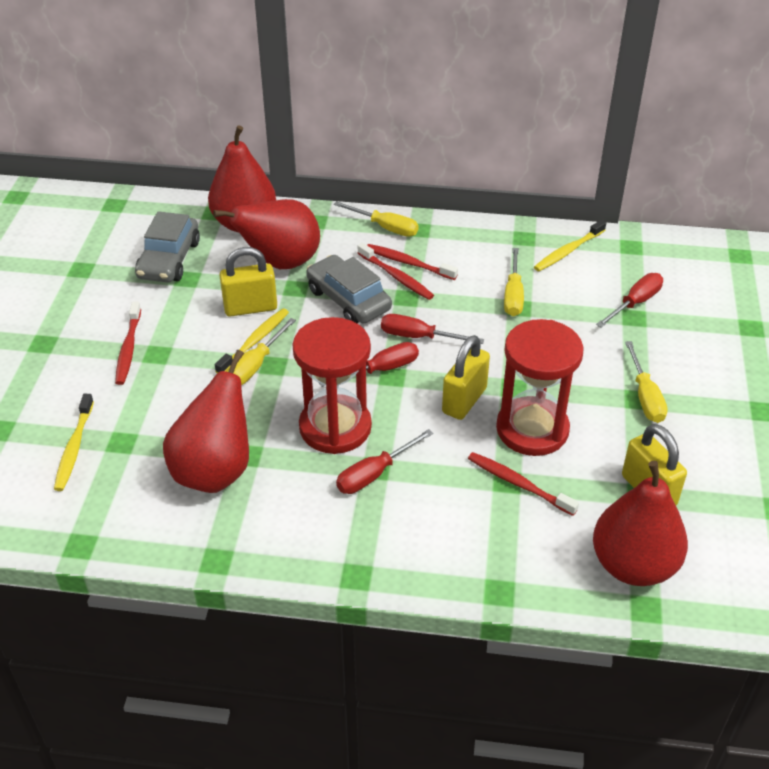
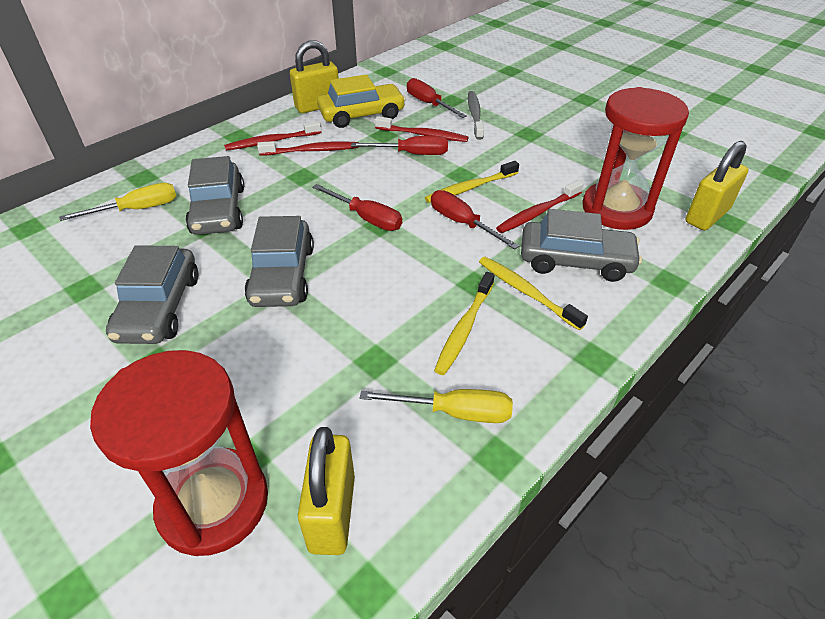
grey car: 2 -> 4
grey toothbrush: 0 -> 1
red pear: 4 -> 0
yellow car: 0 -> 1
yellow screwdriver: 4 -> 2

